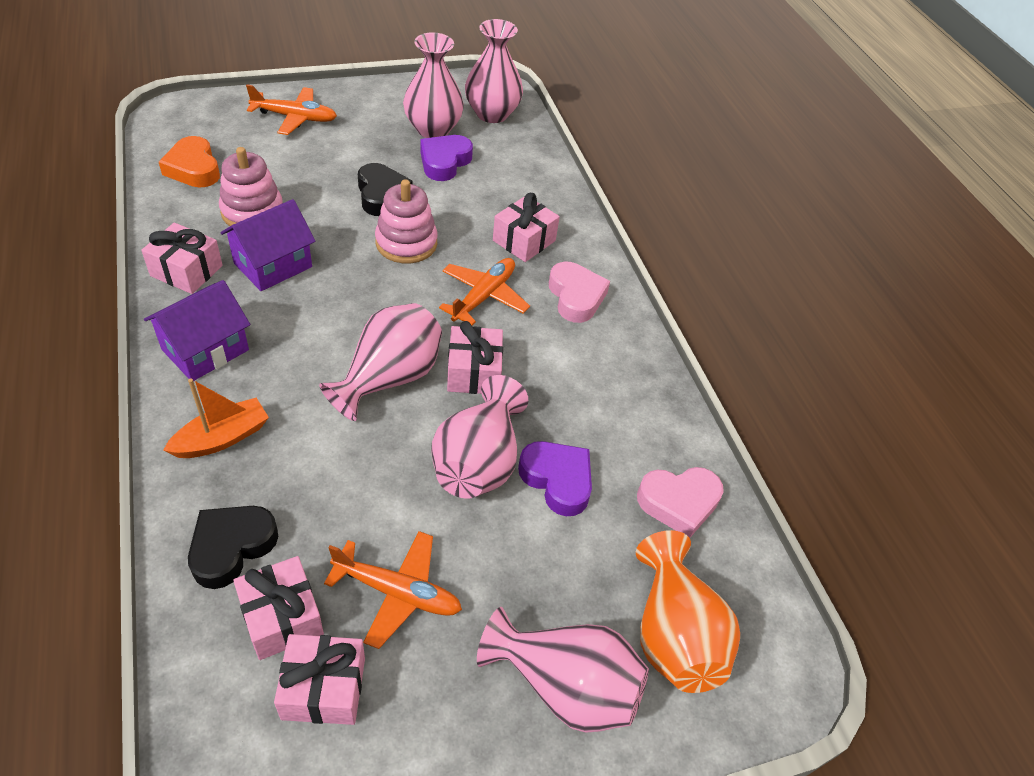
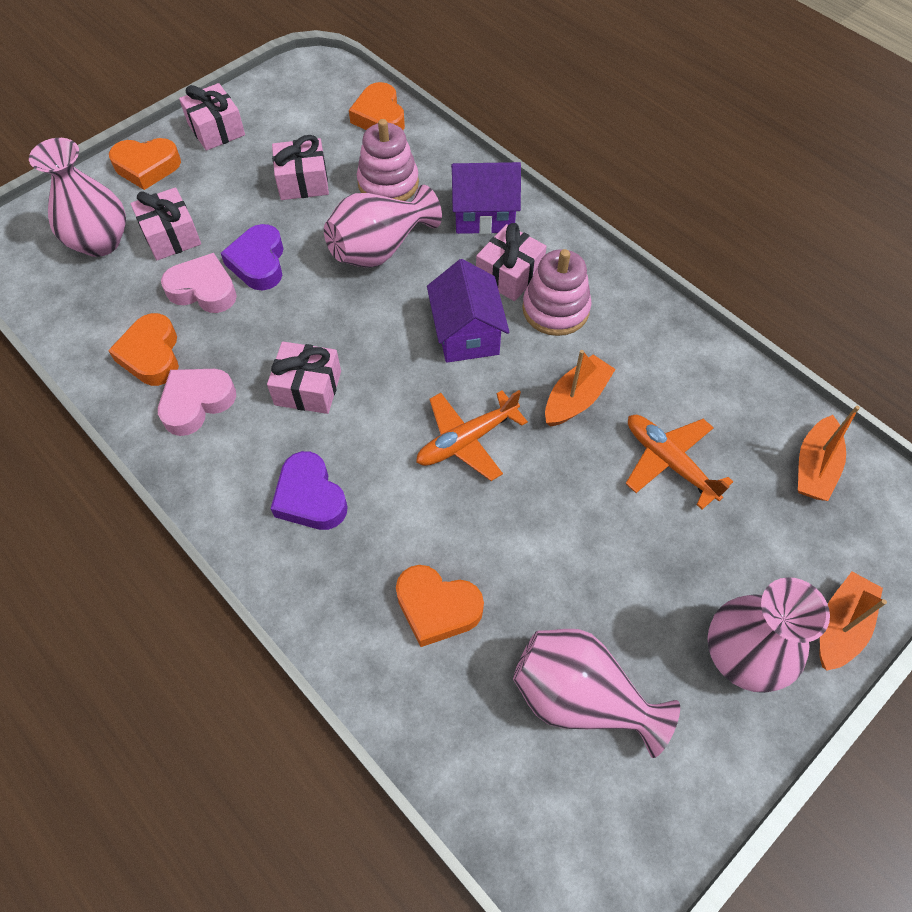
black heart: 2 -> 0
orange boat: 1 -> 3
orange heart: 1 -> 4
orange plane: 3 -> 2
orange vase: 1 -> 0
pink vase: 5 -> 4

